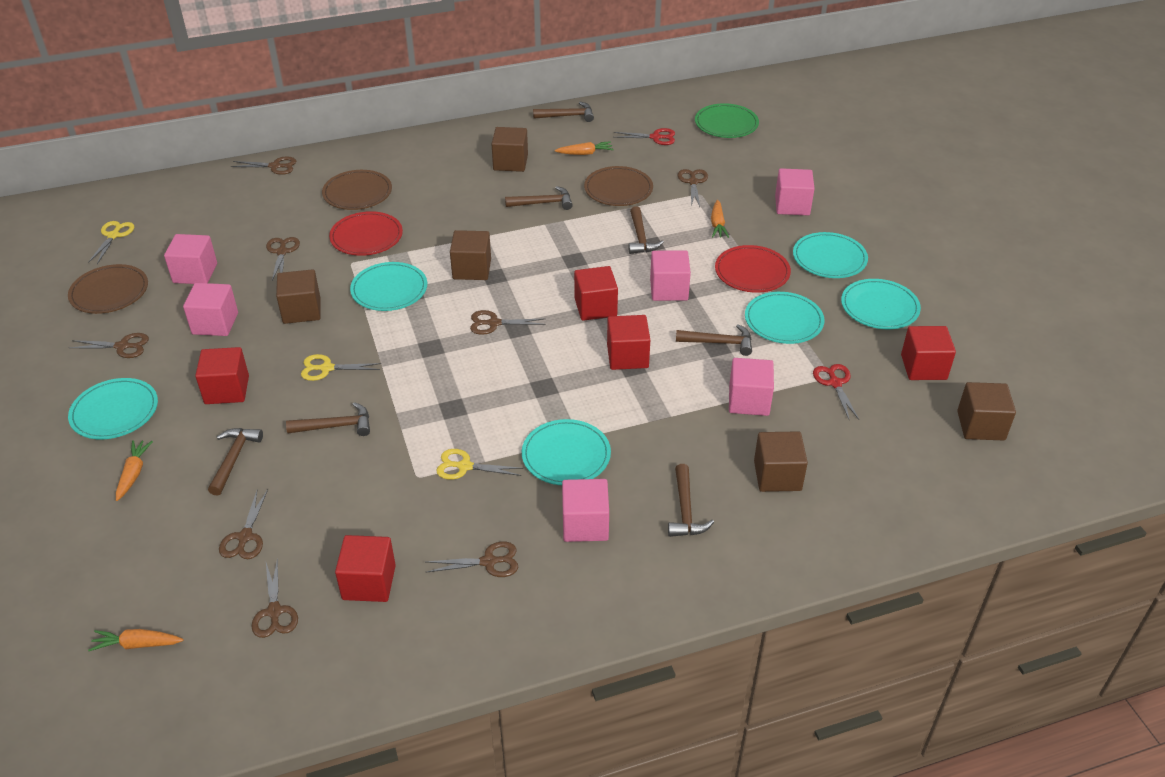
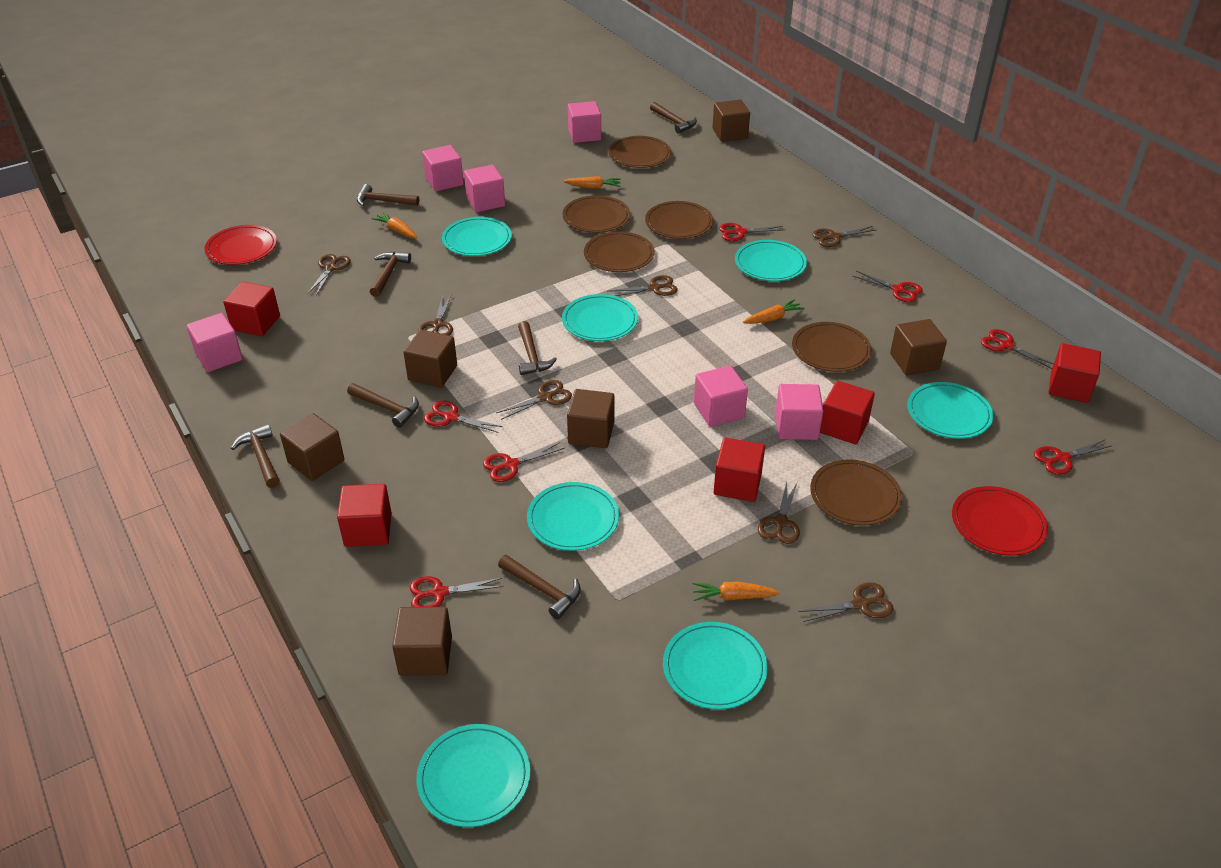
brown cube: 5 -> 6
brown plate: 3 -> 6
brown scissors: 8 -> 7
green plate: 1 -> 0
red scissors: 2 -> 7
turquoise plate: 6 -> 7
yellow scissors: 3 -> 0

